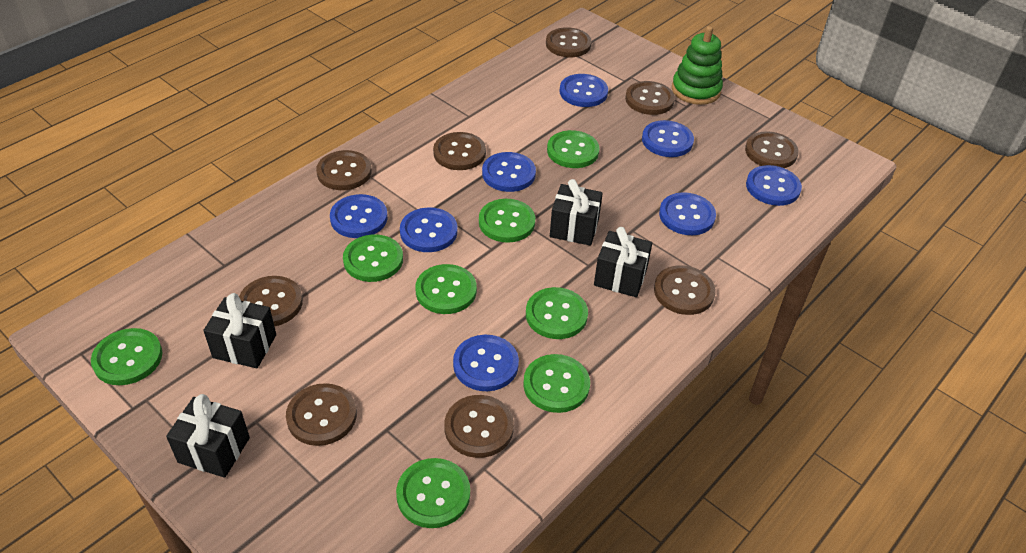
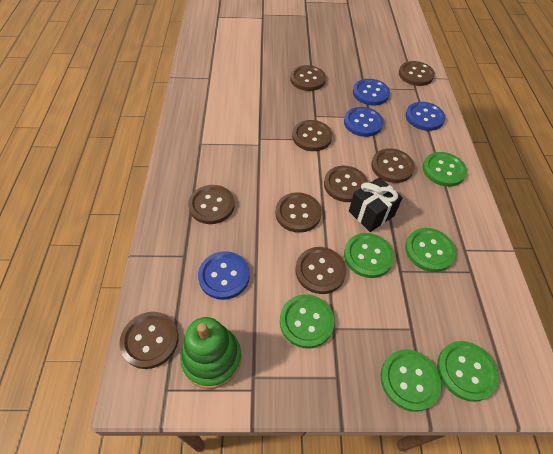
black gift: 4 -> 1
blue button: 8 -> 4
green button: 8 -> 6

